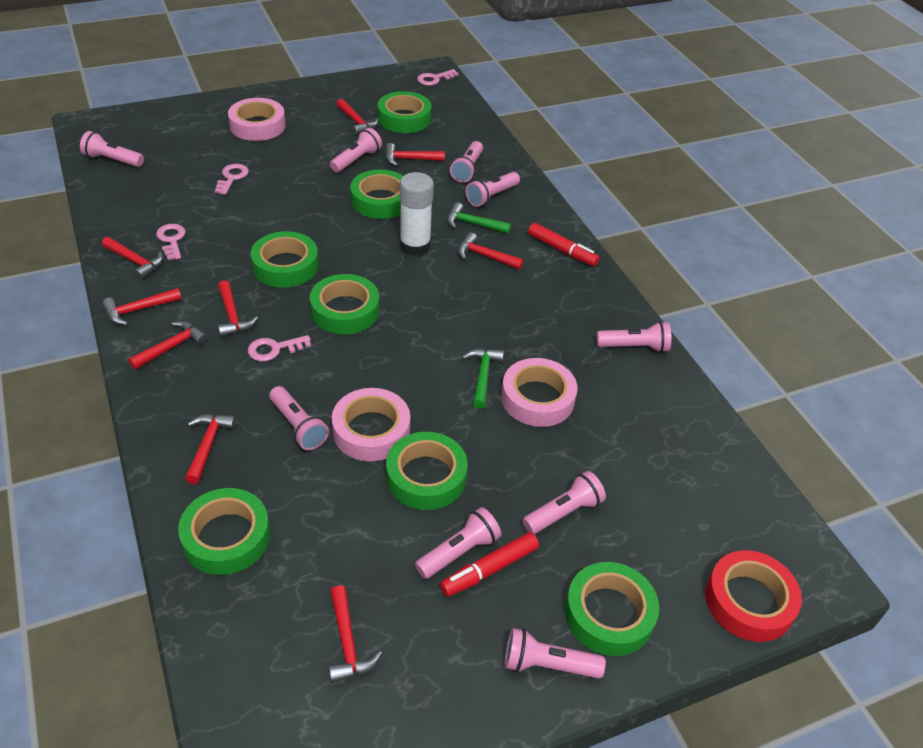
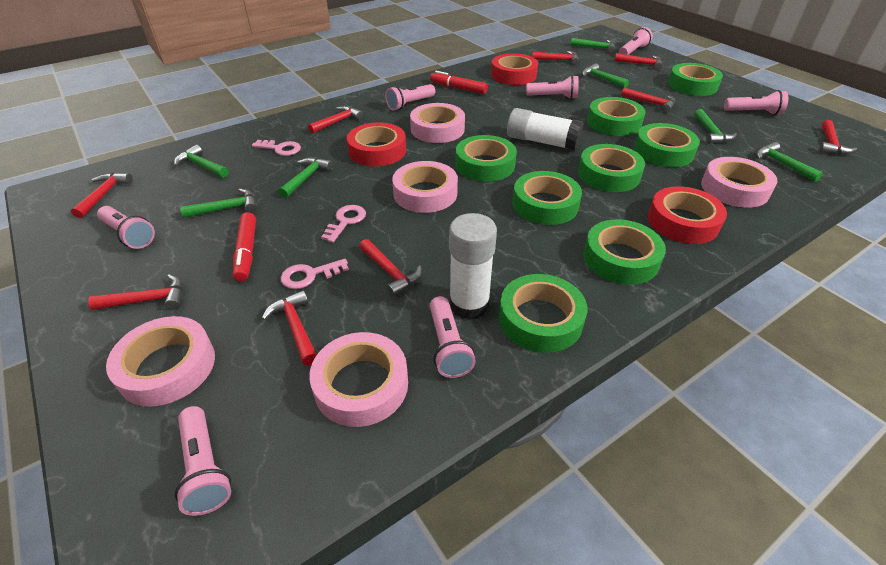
green hammer: 2 -> 7
green tape: 7 -> 8
pink flashlight: 9 -> 7
pink key: 4 -> 3
pink tape: 3 -> 5
red tape: 1 -> 3
white glue stick: 1 -> 2

